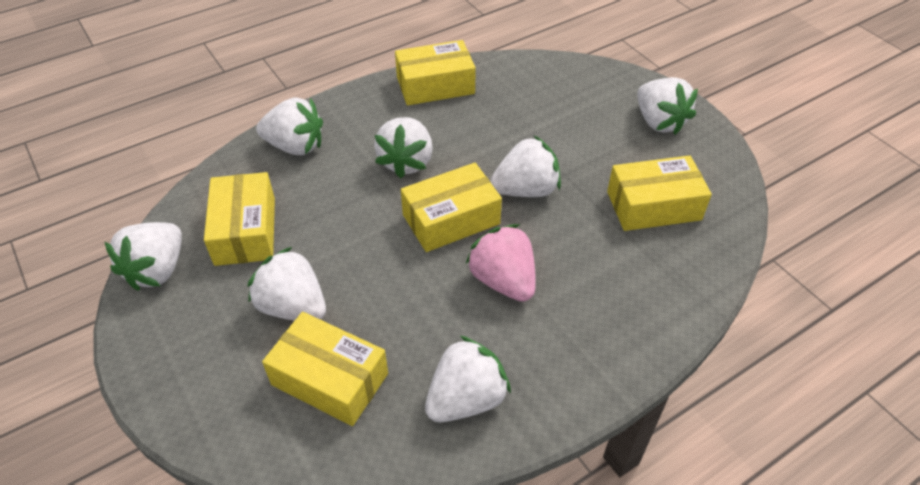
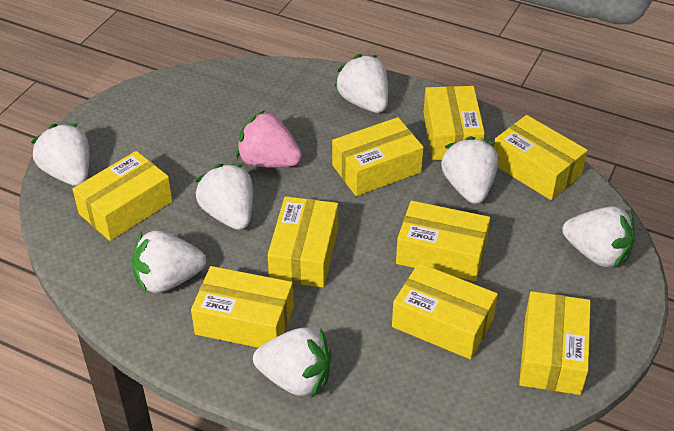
yellow box: 5 -> 9

